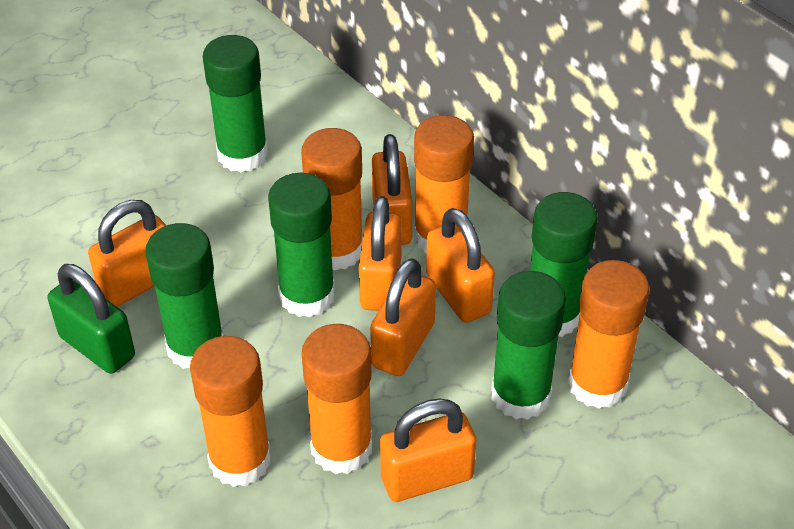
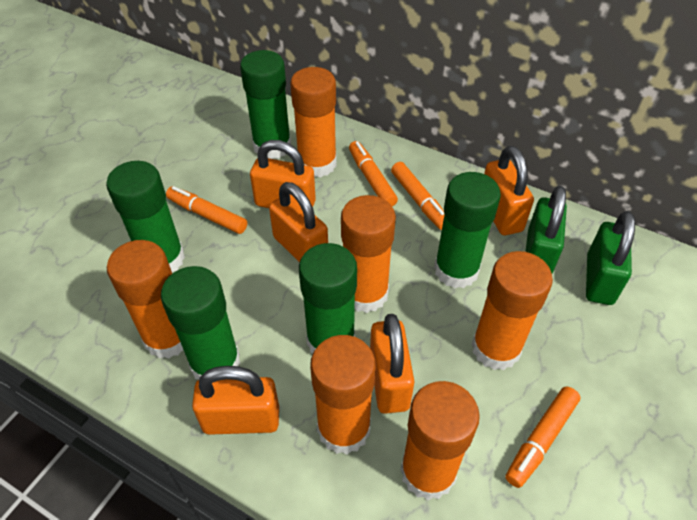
green padlock: 1 -> 2
orange glue stick: 5 -> 6
orange marker: 0 -> 4
orange padlock: 6 -> 5

